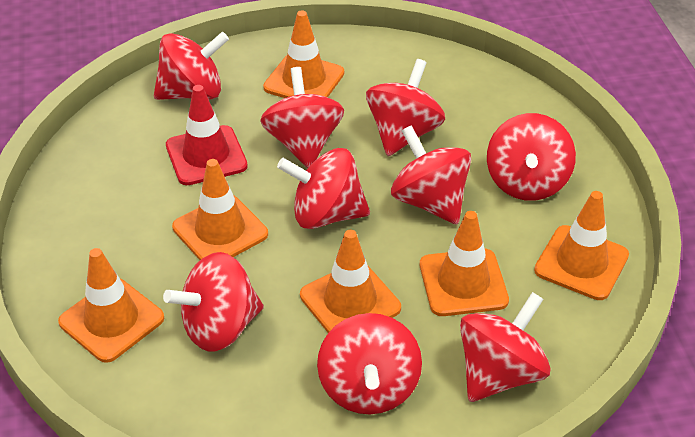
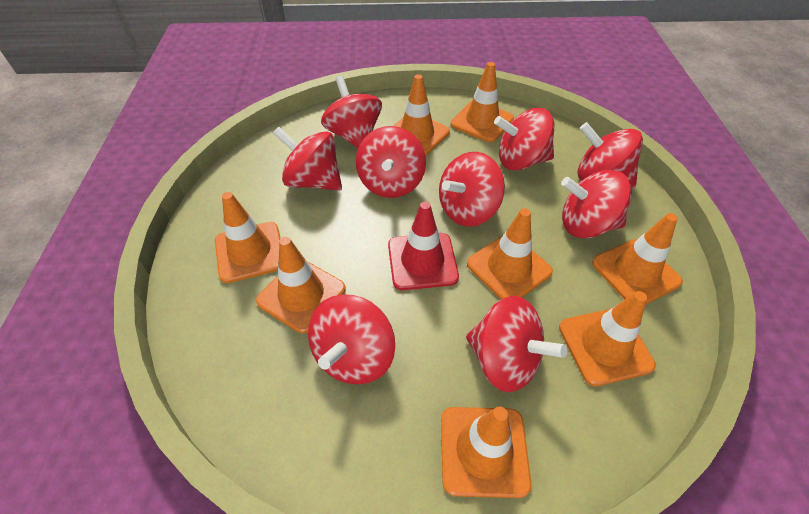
orange traffic cone: 6 -> 8

